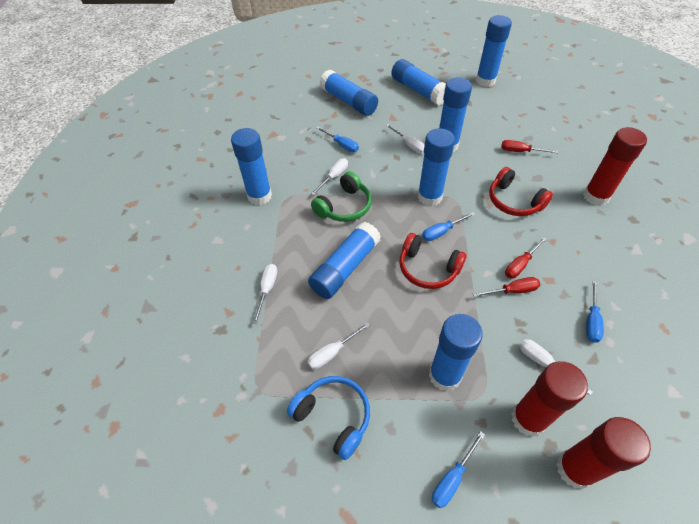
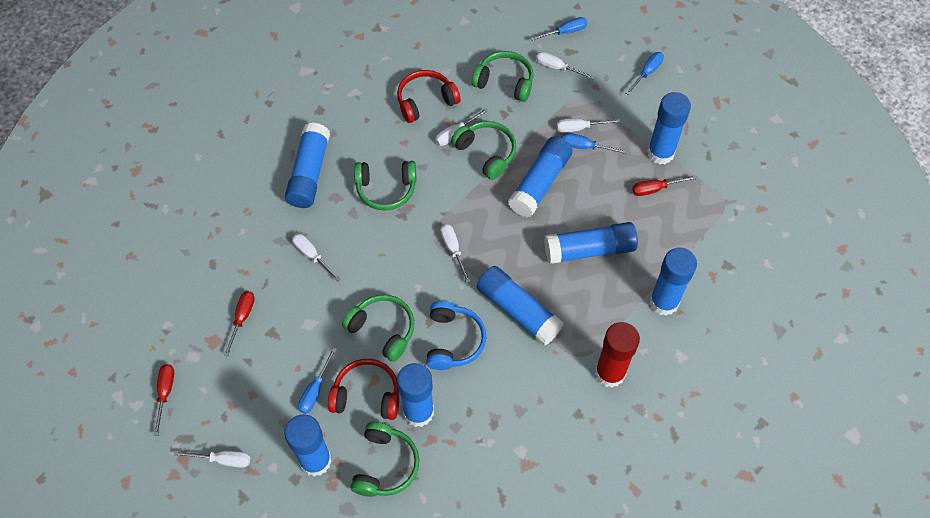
green headphones: 1 -> 5
red glue stick: 3 -> 1
white screwdriver: 5 -> 6

